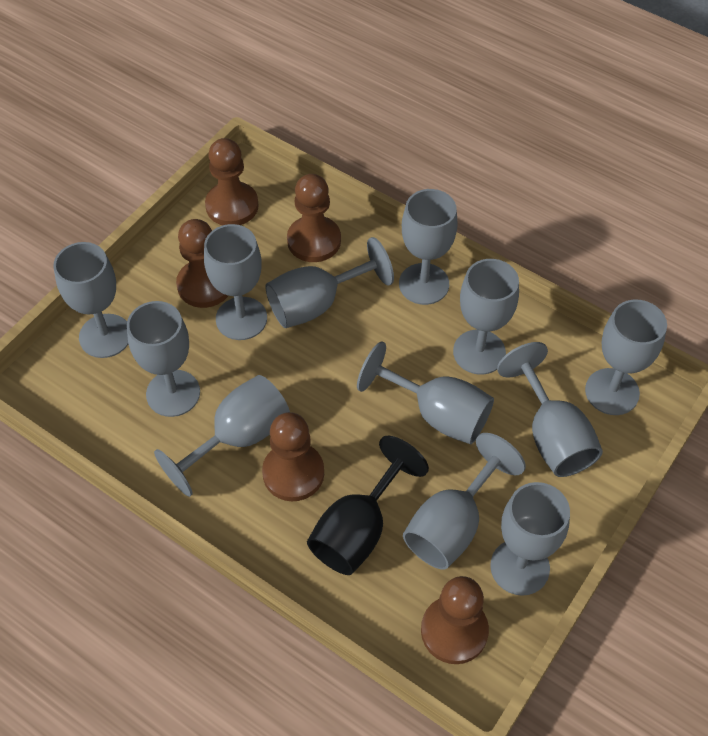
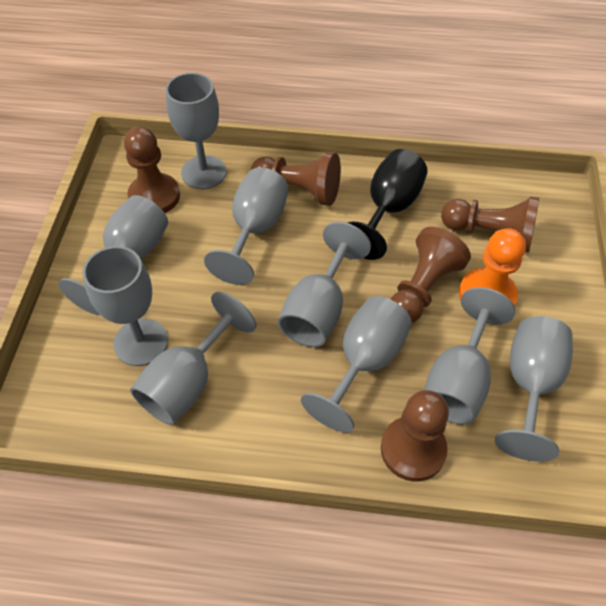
grey goblet: 12 -> 9
orange pawn: 0 -> 1

